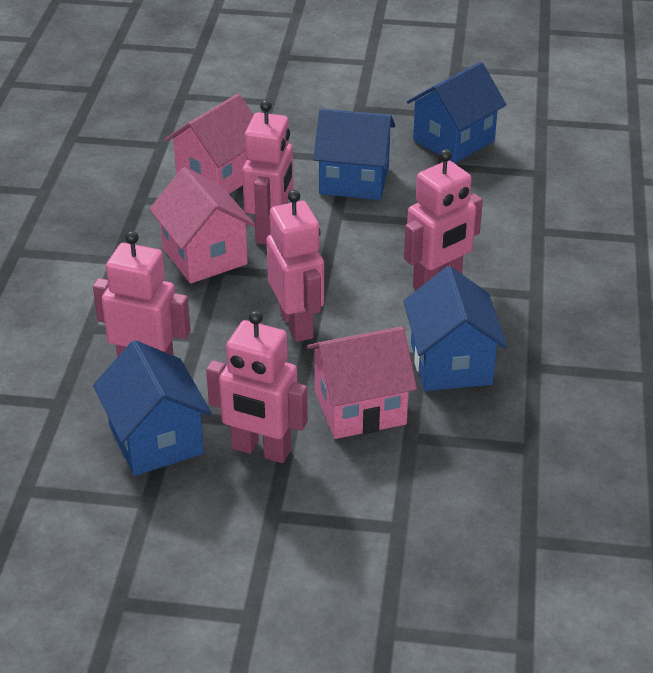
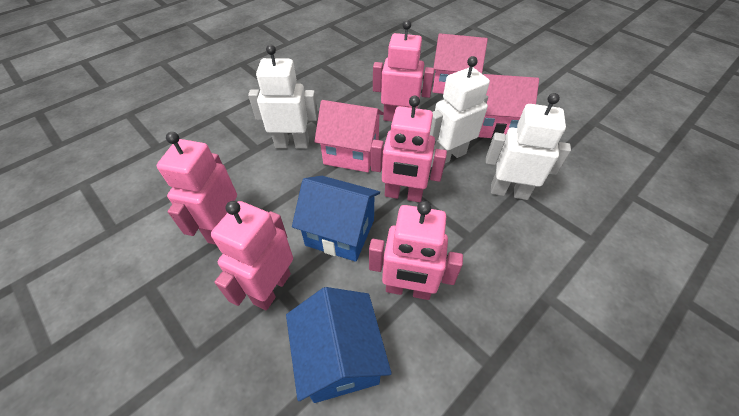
blue house: 4 -> 2
white robot: 0 -> 3

